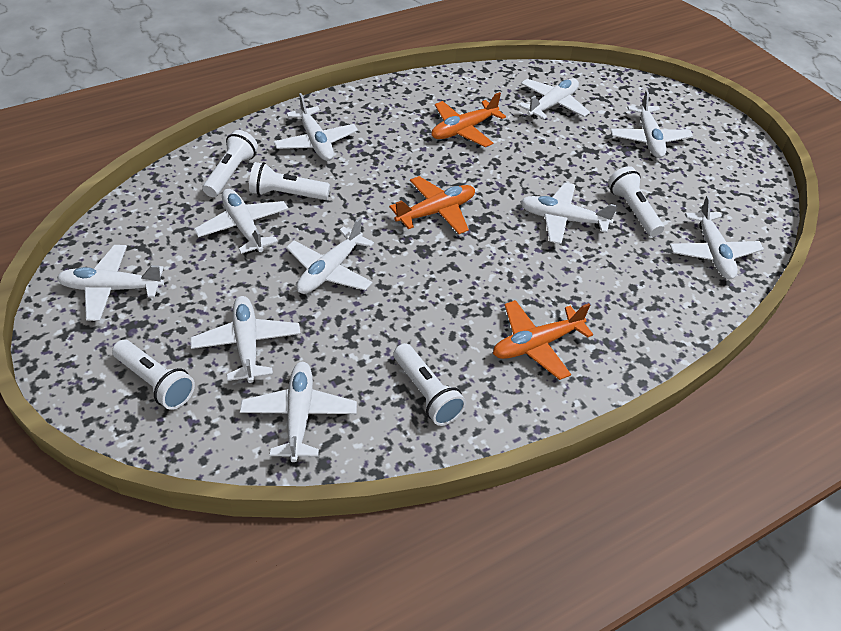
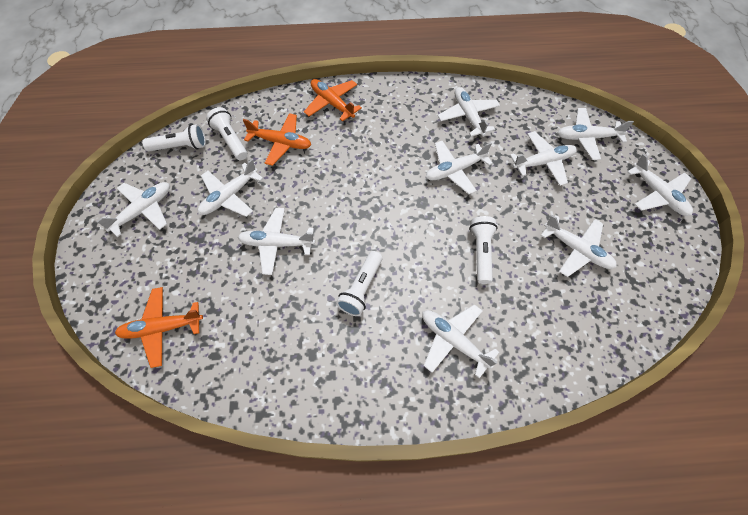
white flashlight: 5 -> 4

